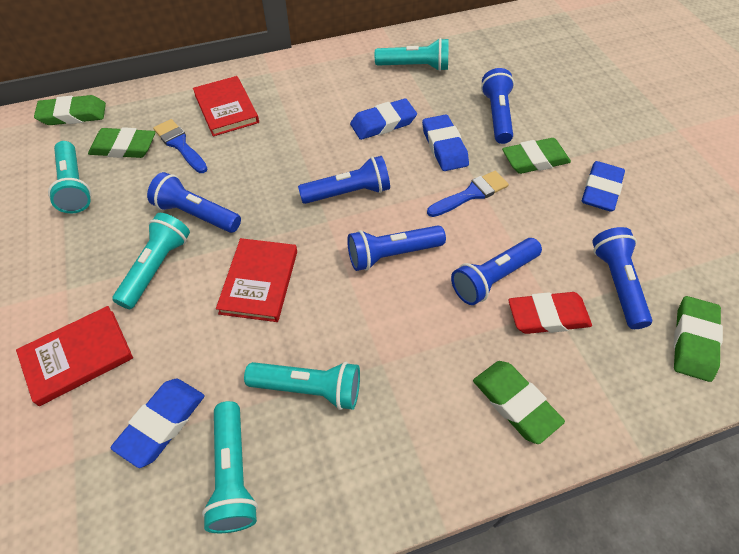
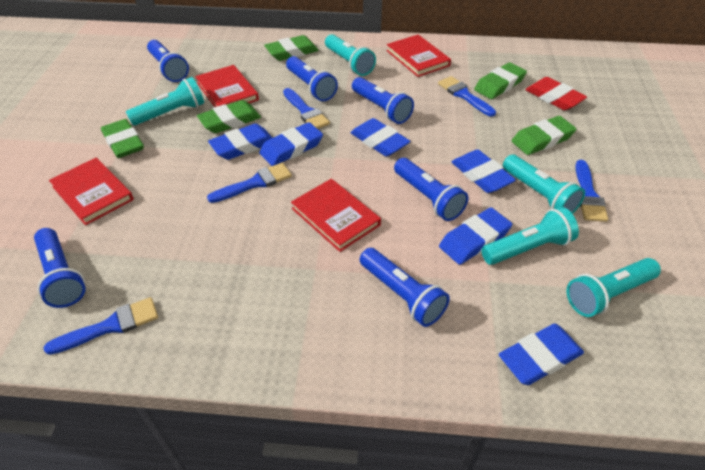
blue brush: 2 -> 5
blue eraser: 4 -> 6
red book: 3 -> 4

